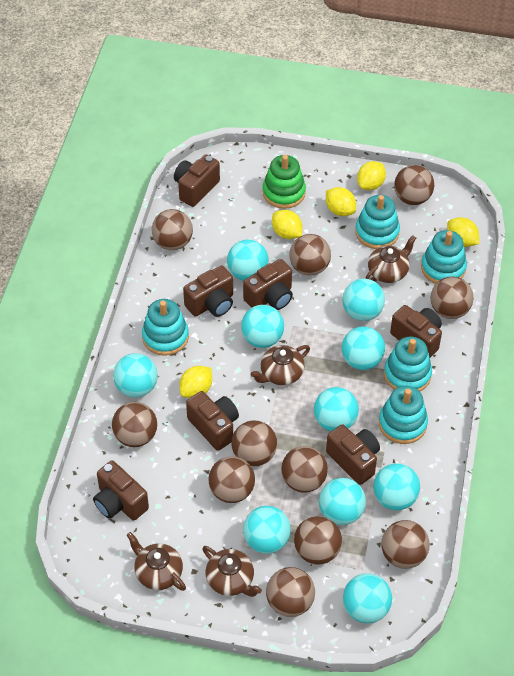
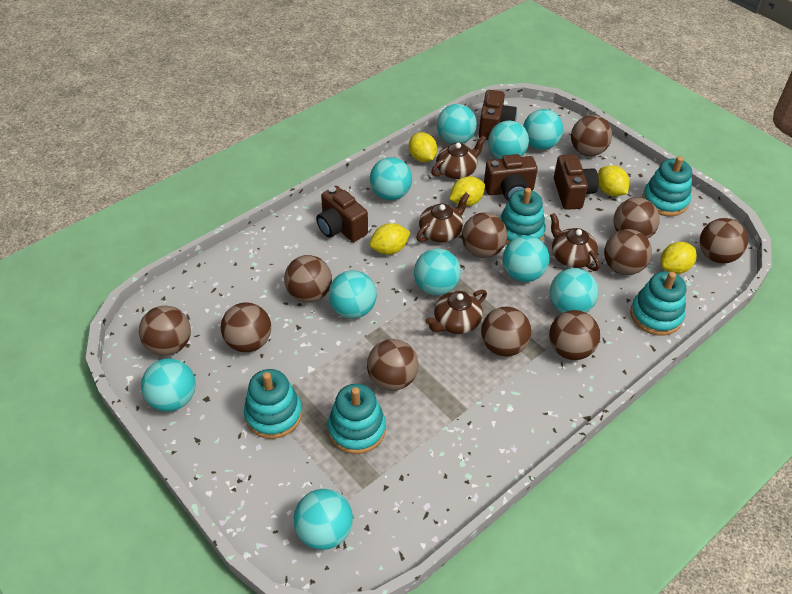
brown camera: 7 -> 4
green stacking toy: 1 -> 0

